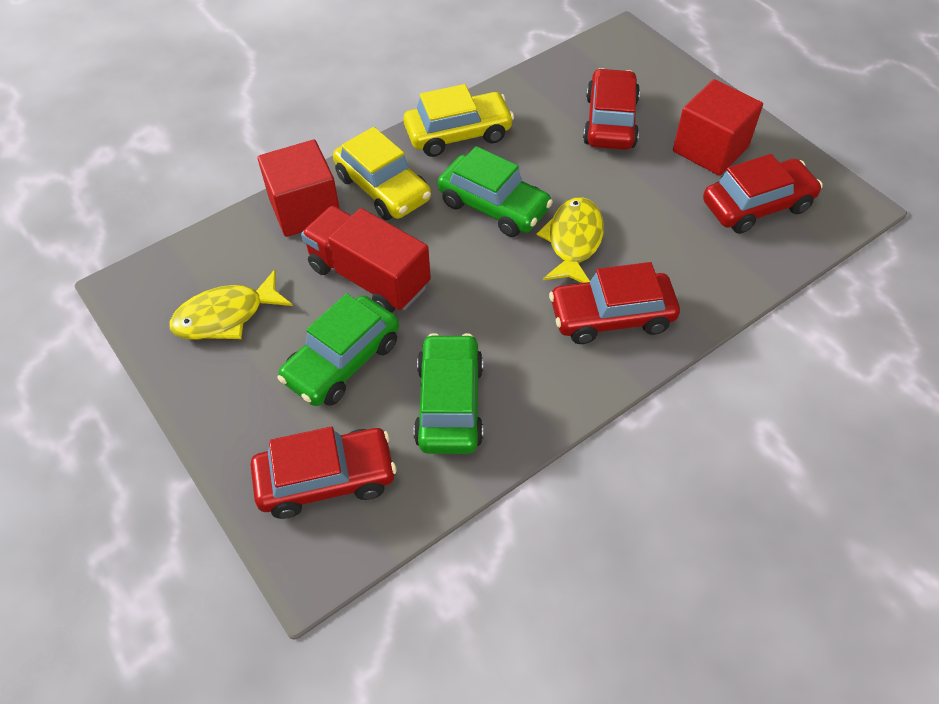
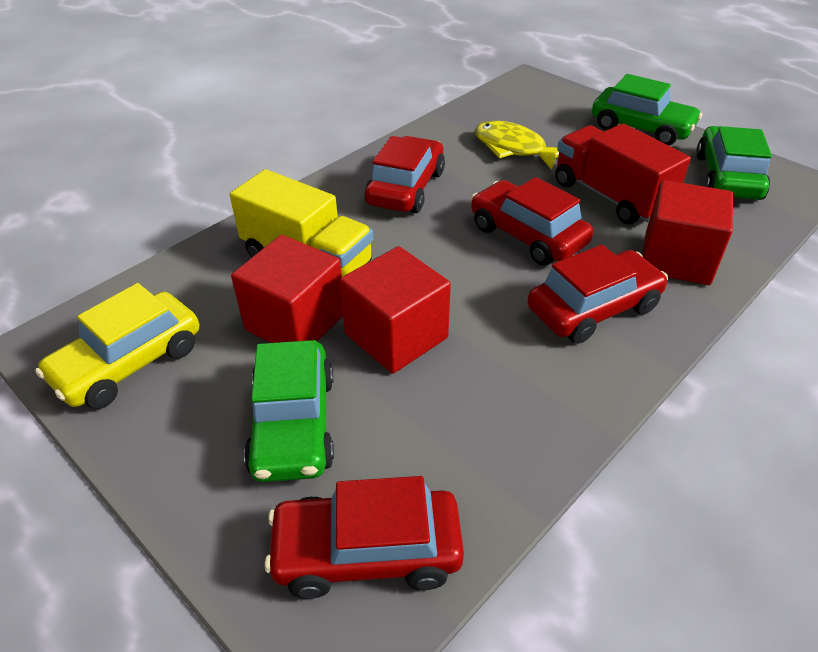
red cube: 2 -> 3
yellow car: 2 -> 1
yellow fish: 2 -> 1
yellow truck: 0 -> 1

